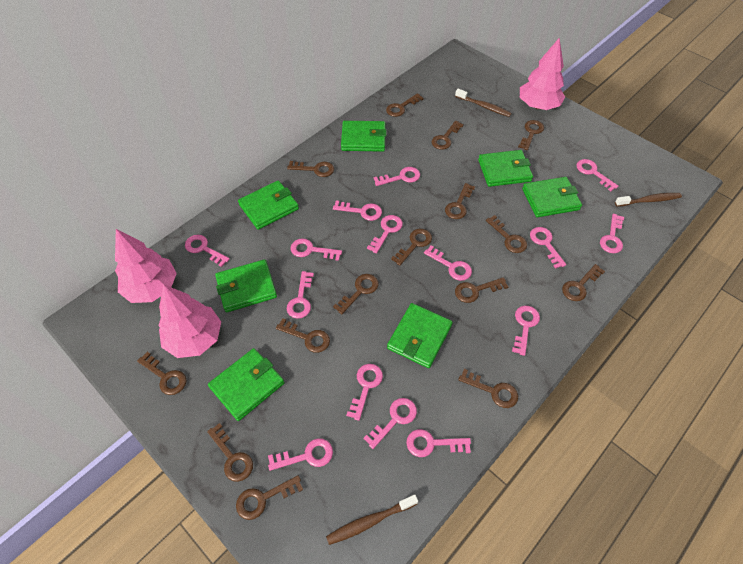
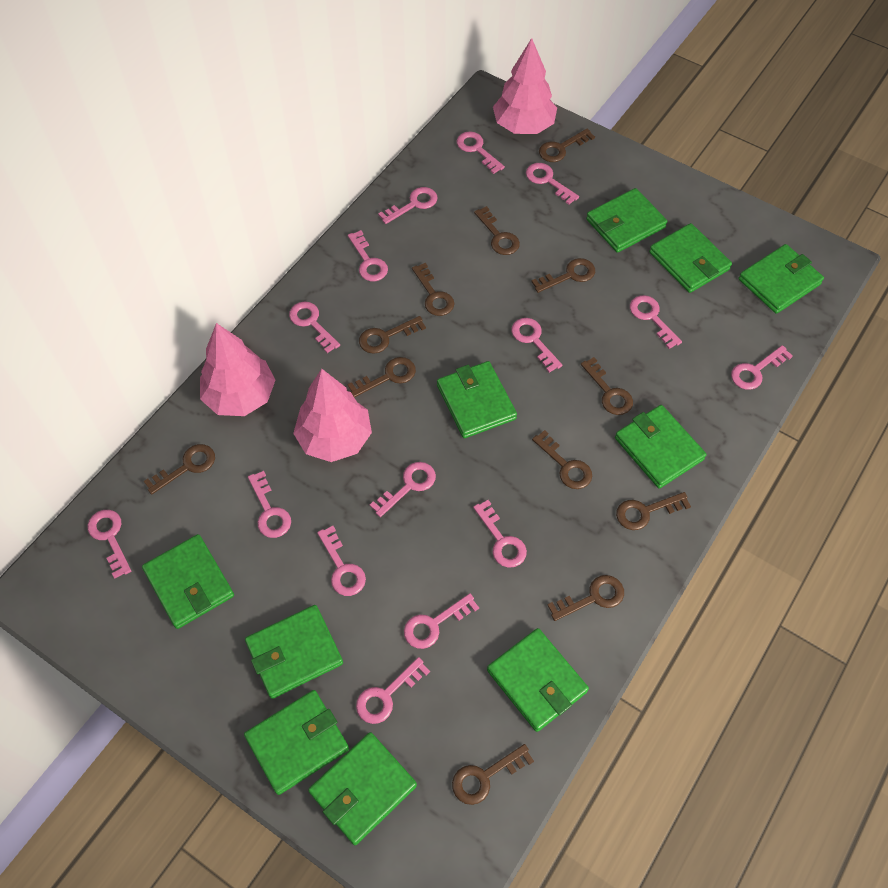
brown key: 15 -> 12
brown toothbrush: 3 -> 0
green wallet: 7 -> 10

